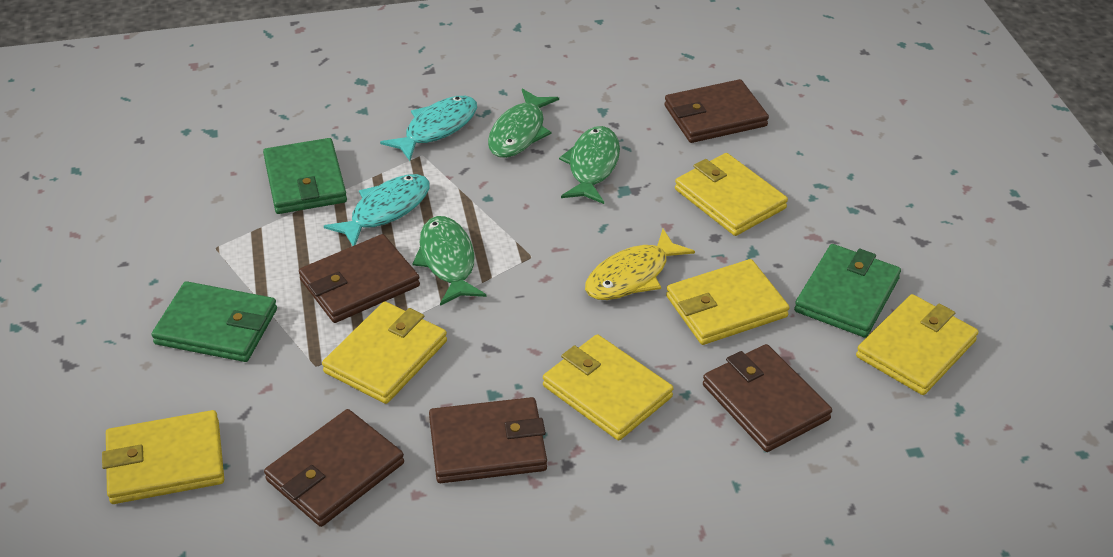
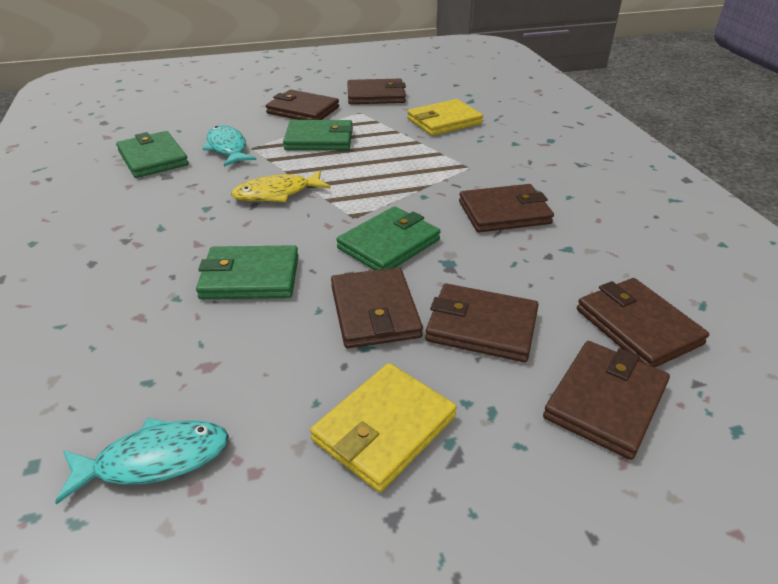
brown wallet: 5 -> 7
green fish: 3 -> 0
green wallet: 3 -> 4
yellow wallet: 6 -> 2

